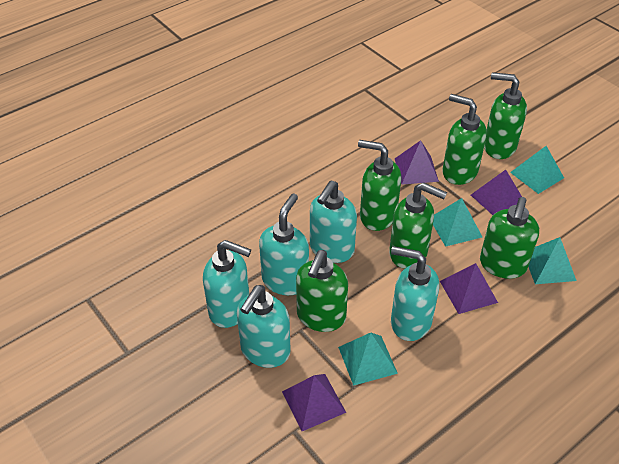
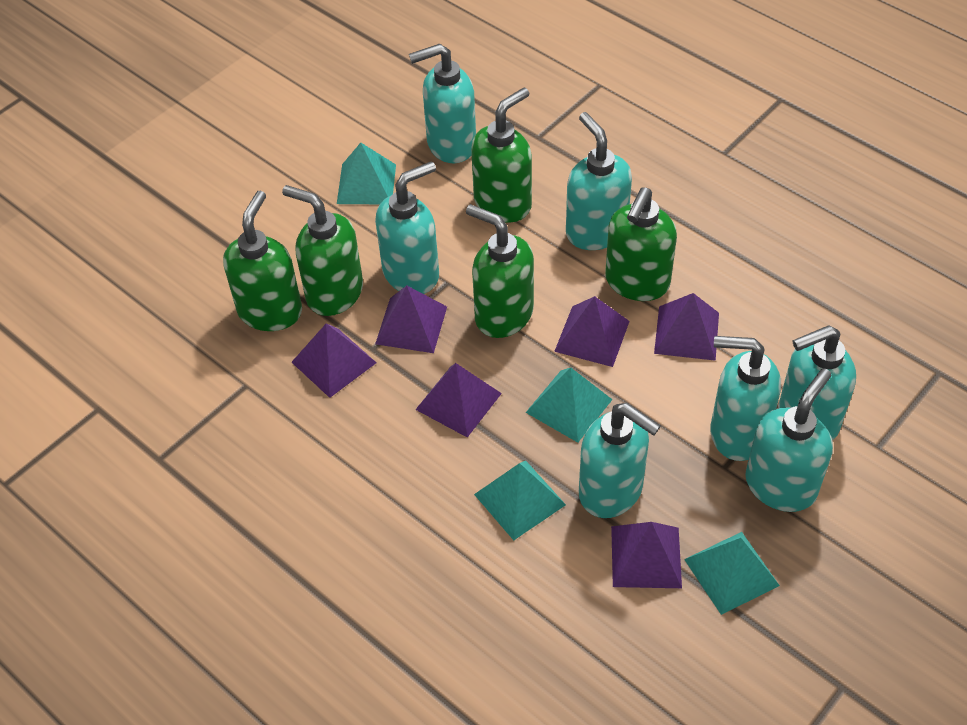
green soap dispenser: 6 -> 5
purple pyramid: 4 -> 6
turquoise soap dispenser: 5 -> 7

